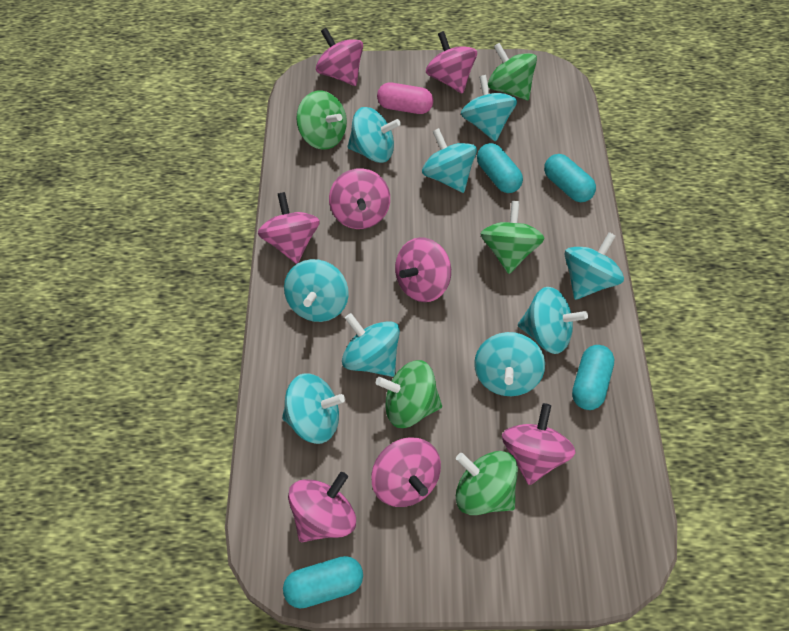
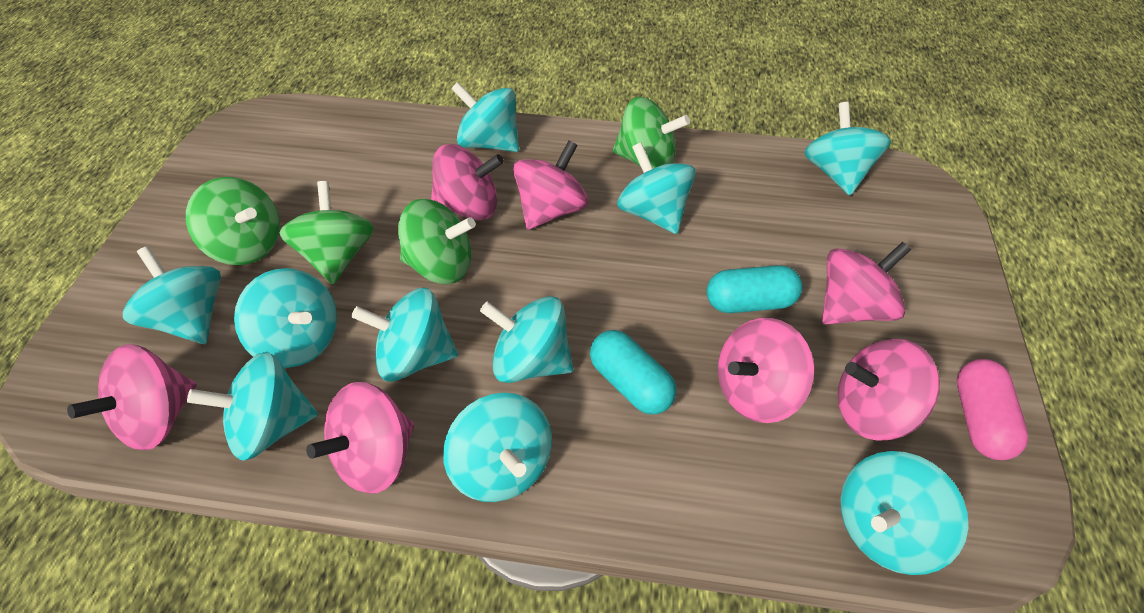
green spinning top: 5 -> 4
pink spinning top: 8 -> 7
turquoise capsule: 4 -> 2
turquoise spinning top: 9 -> 10

